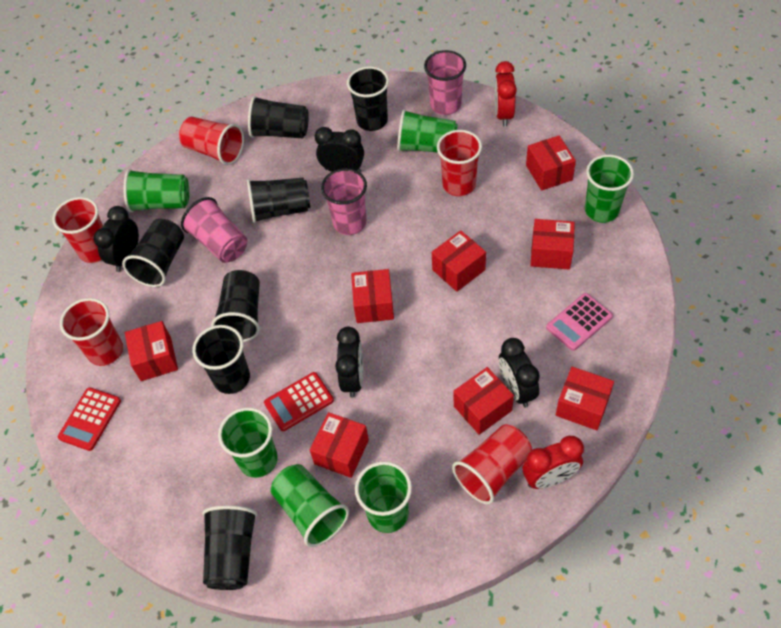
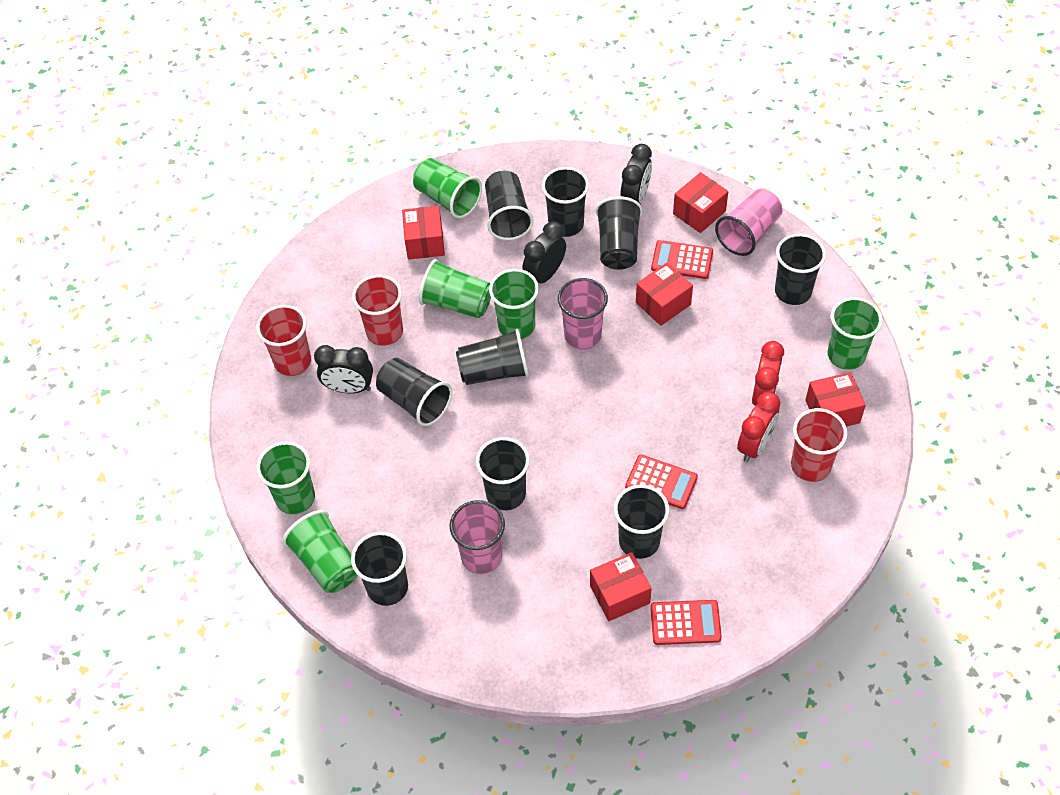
black clock: 4 -> 3
black cup: 7 -> 9
pink calculator: 1 -> 0
red box: 8 -> 5
red calculator: 2 -> 3
red cup: 5 -> 3

